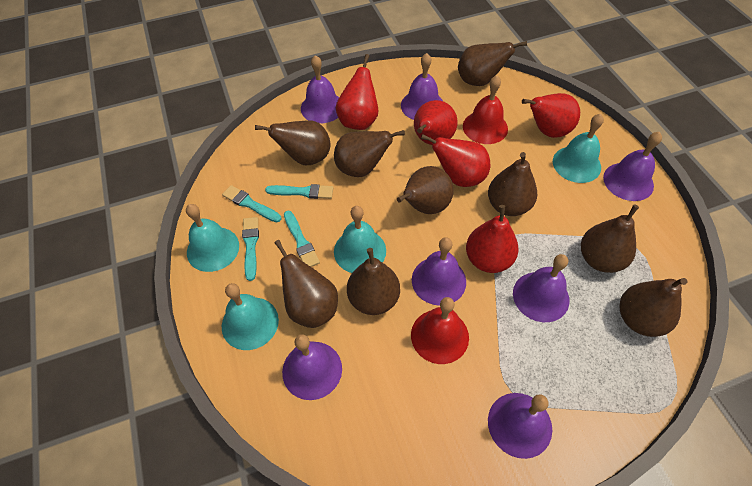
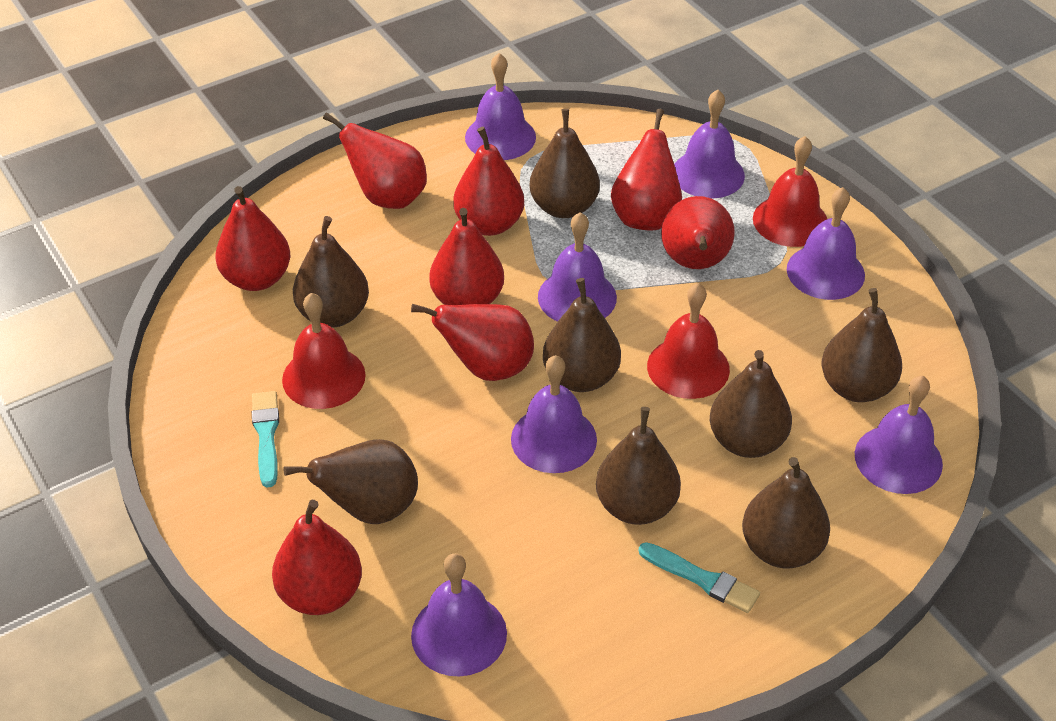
brown pear: 9 -> 8
red bell: 2 -> 3
red pear: 5 -> 8
turquoise bell: 4 -> 0
turquoise brush: 4 -> 2

